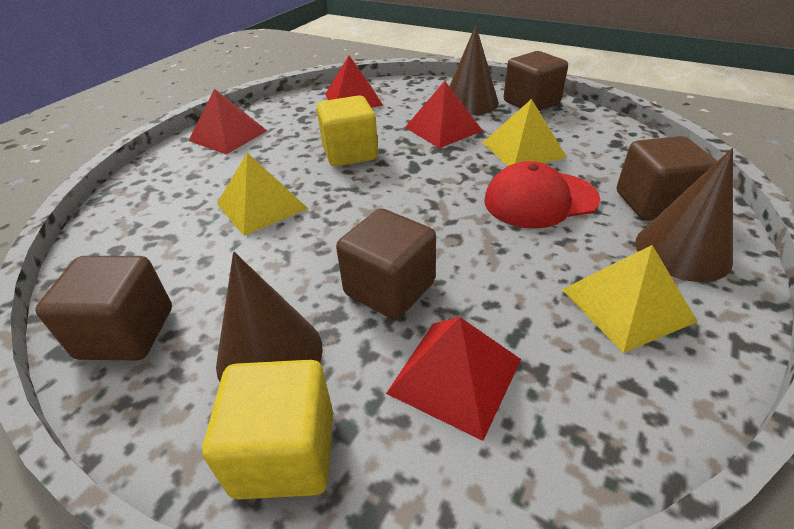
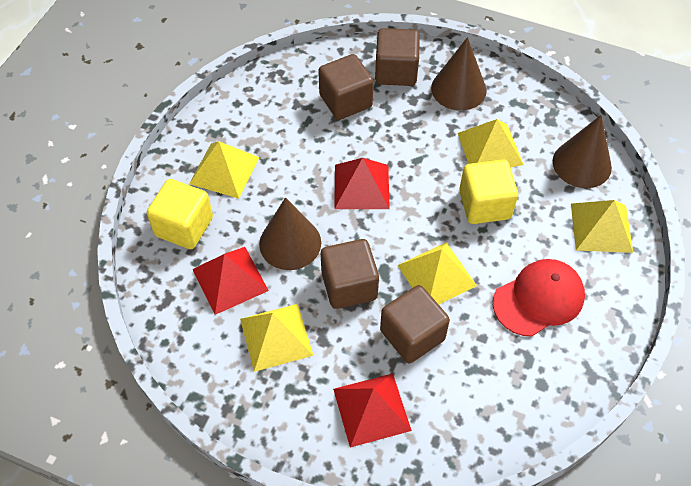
red pyramid: 4 -> 3
yellow pyramid: 3 -> 5

